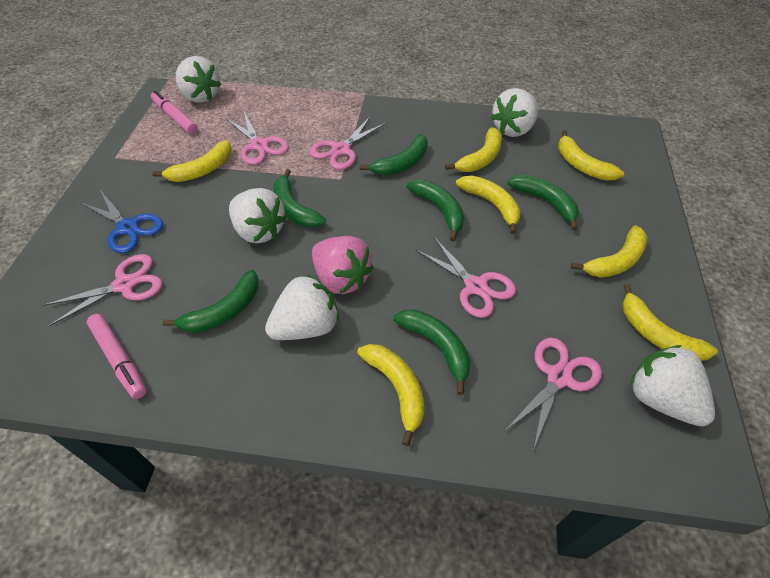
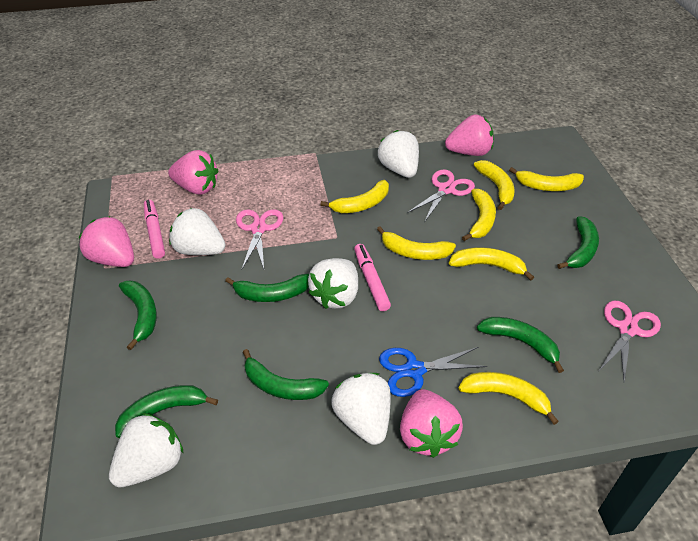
pink scissors: 5 -> 3
pink strawberry: 1 -> 4

